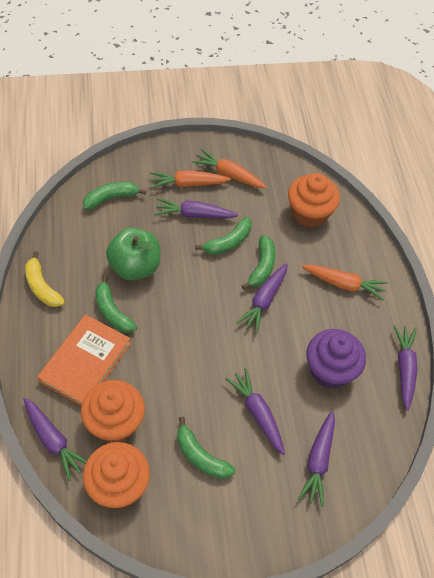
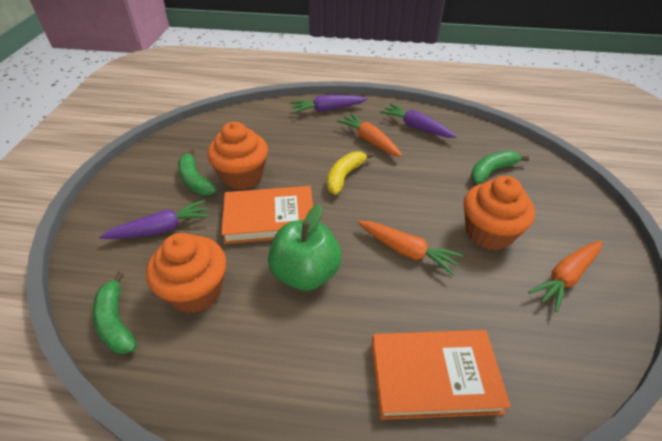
green banana: 5 -> 3
orange book: 1 -> 2
purple carrot: 6 -> 3
purple cupcake: 1 -> 0

